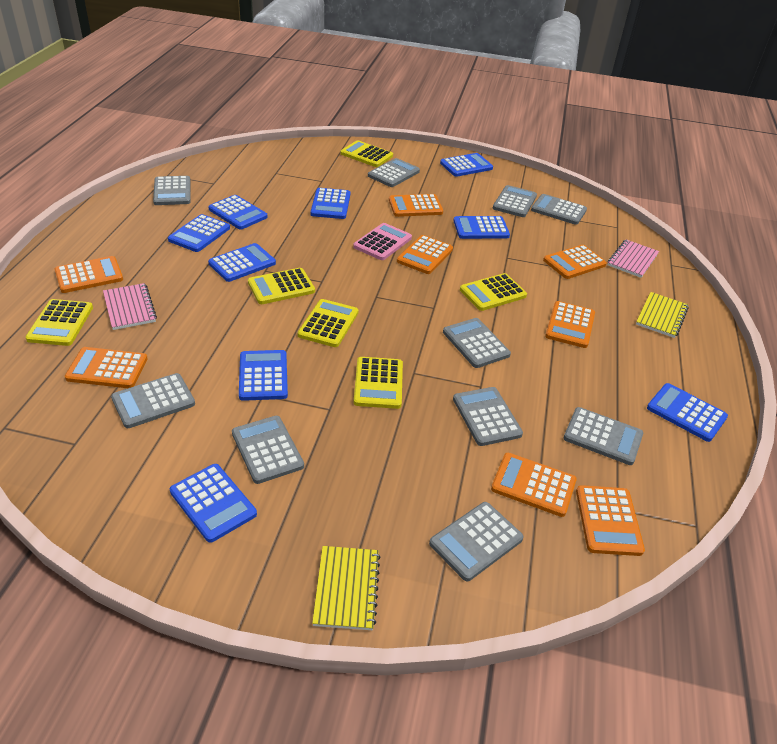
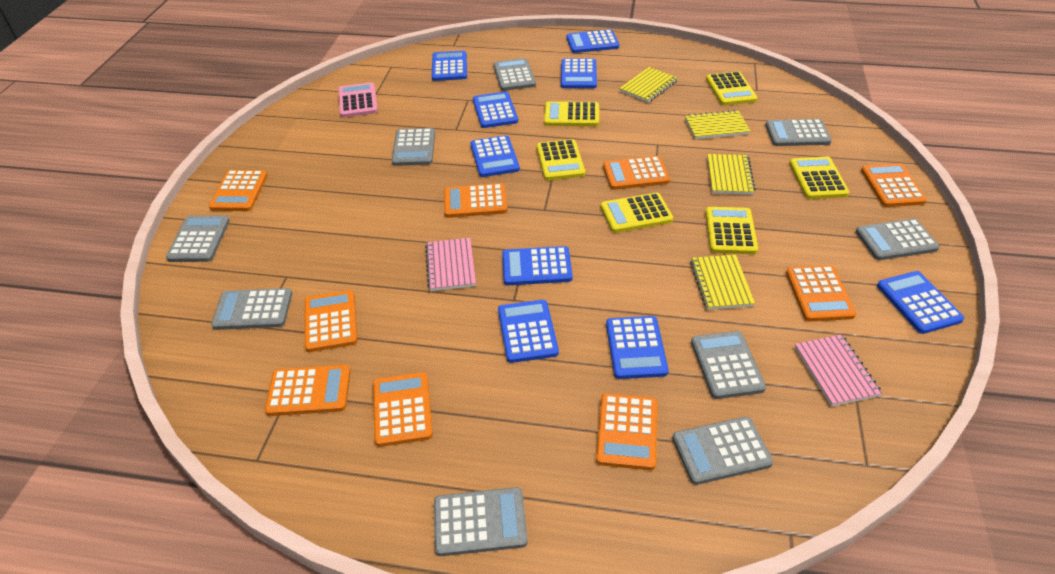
grey calculator: 10 -> 9
orange calculator: 8 -> 9
yellow notebook: 2 -> 4

